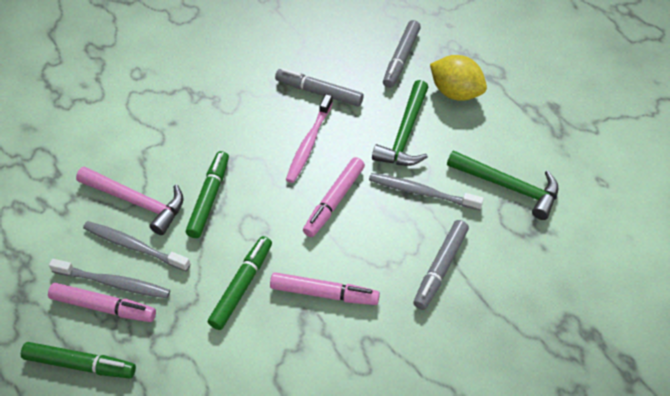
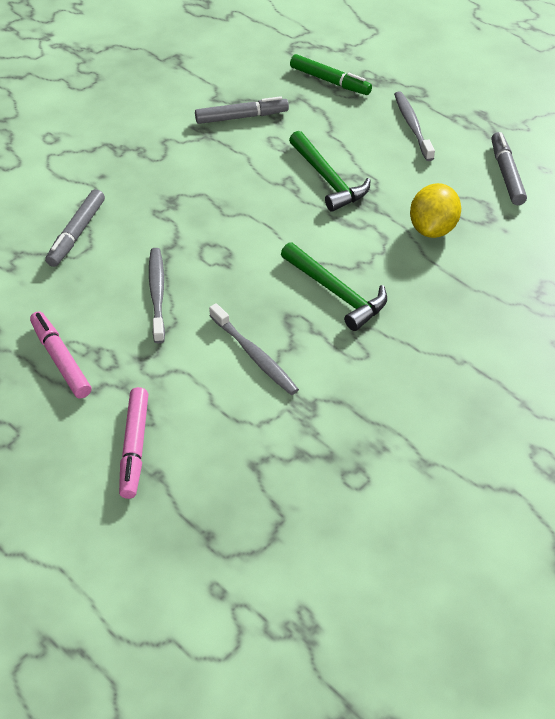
green marker: 3 -> 1
pink hammer: 1 -> 0
pink marker: 3 -> 2
pink toothbrush: 1 -> 0

